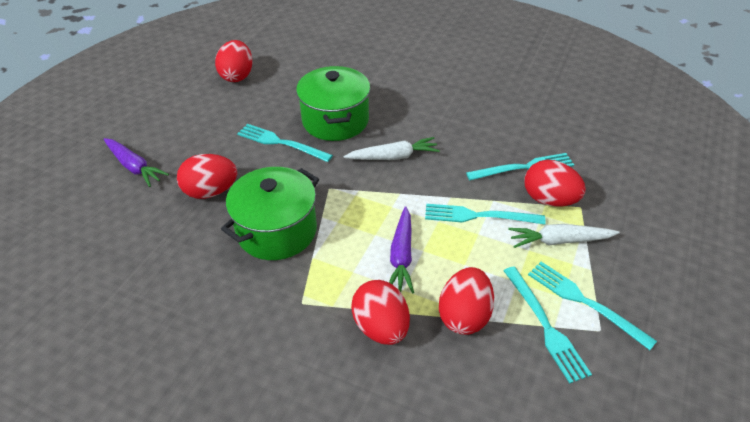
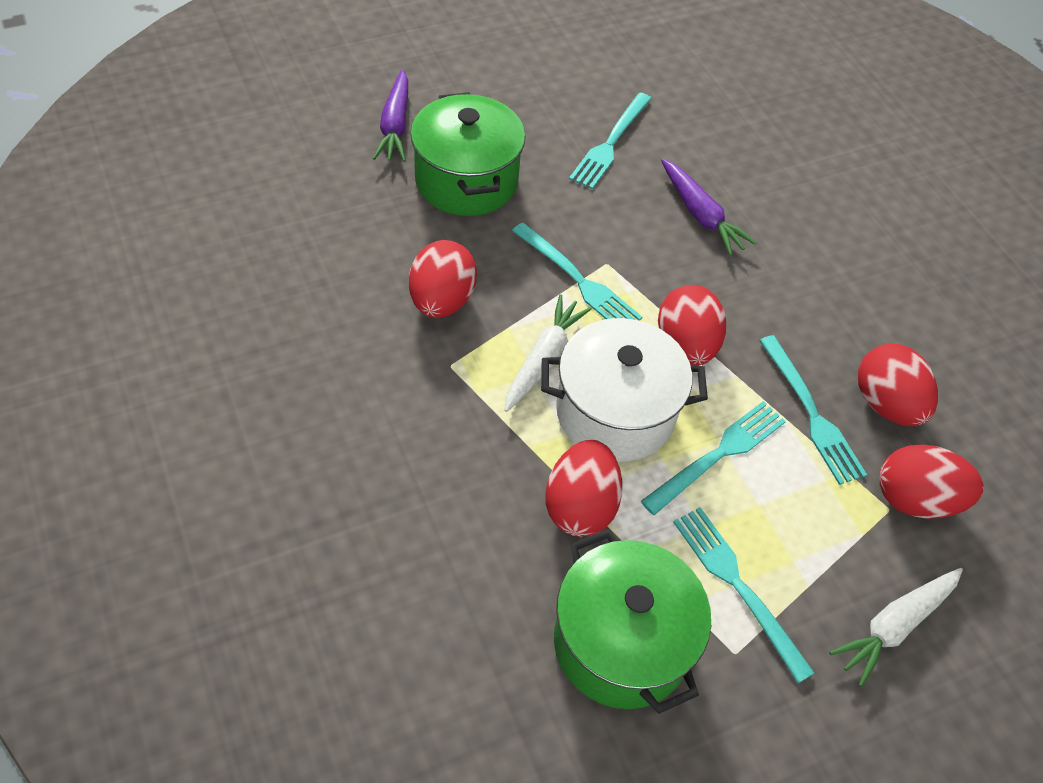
white pot: 0 -> 1

